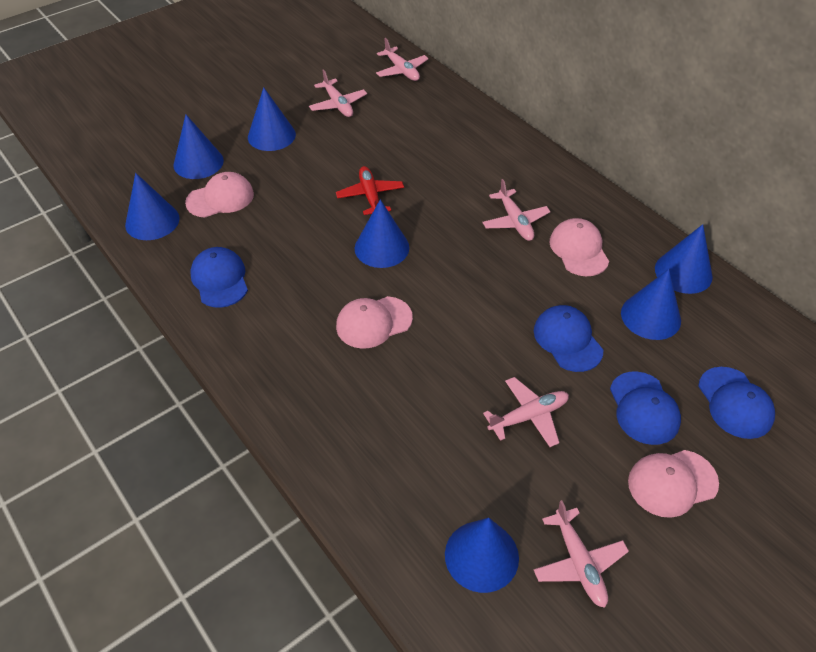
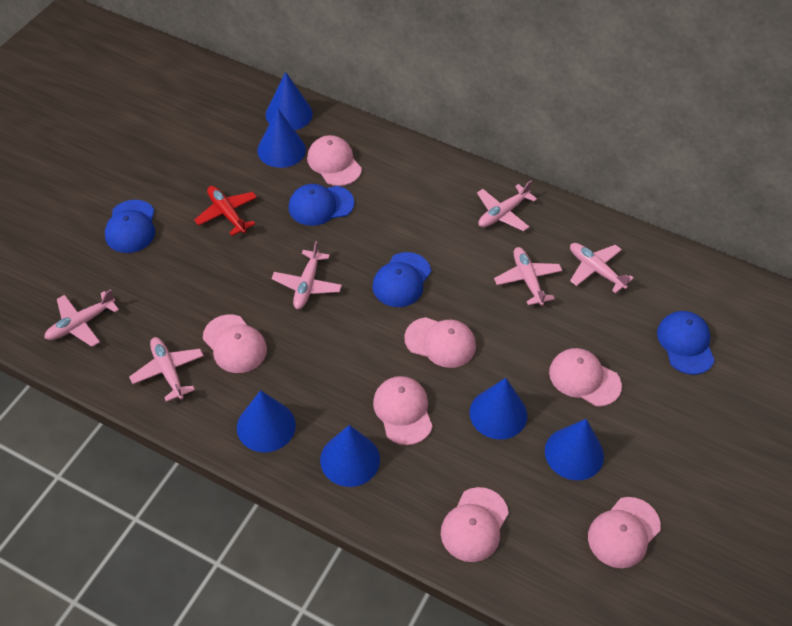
blue cone: 7 -> 6
pink cap: 4 -> 7
pink plane: 5 -> 6

